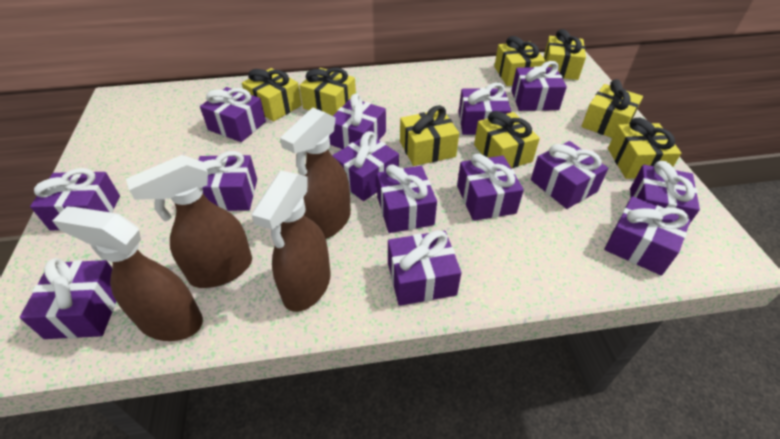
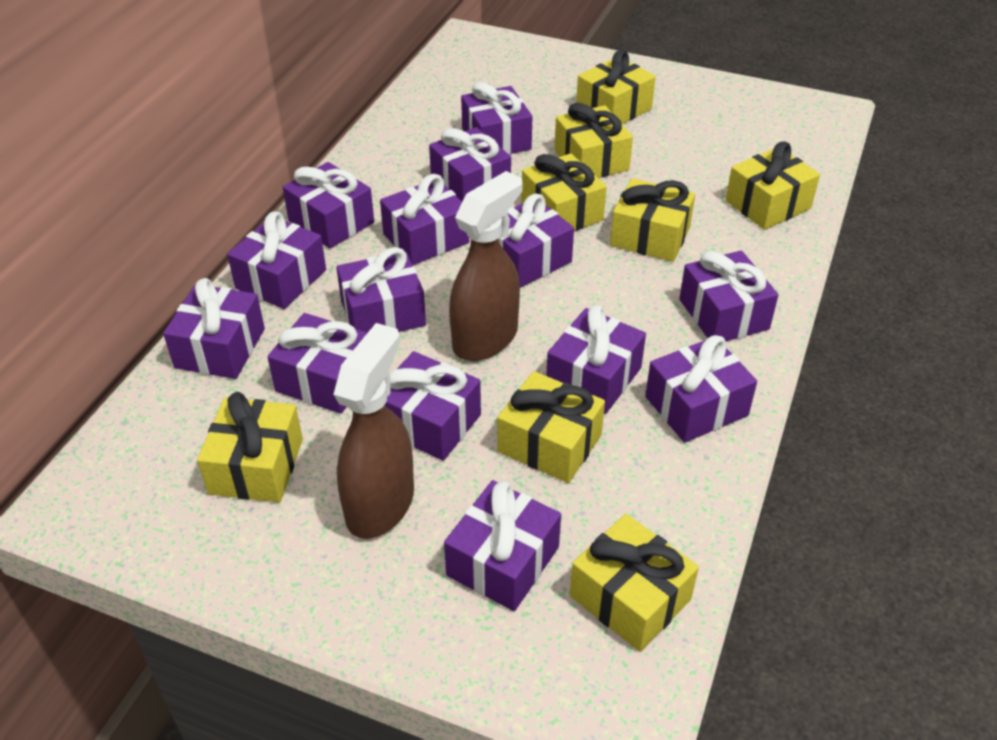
brown spray bottle: 4 -> 2

